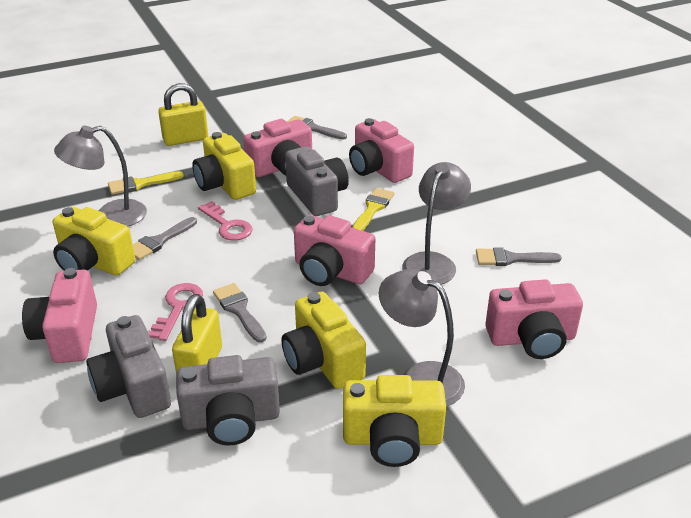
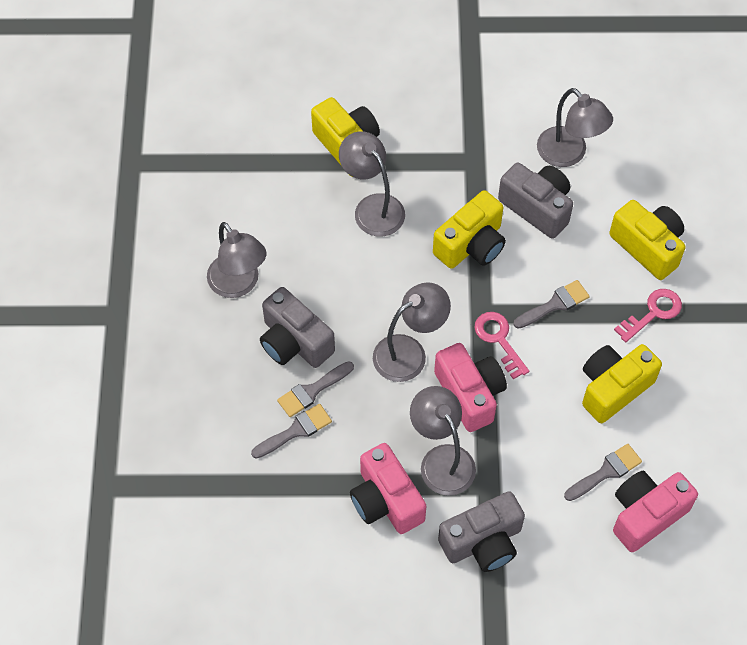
grey lamp: 3 -> 5
pink camera: 5 -> 3
yellow brush: 2 -> 0
yellow padlock: 2 -> 0

